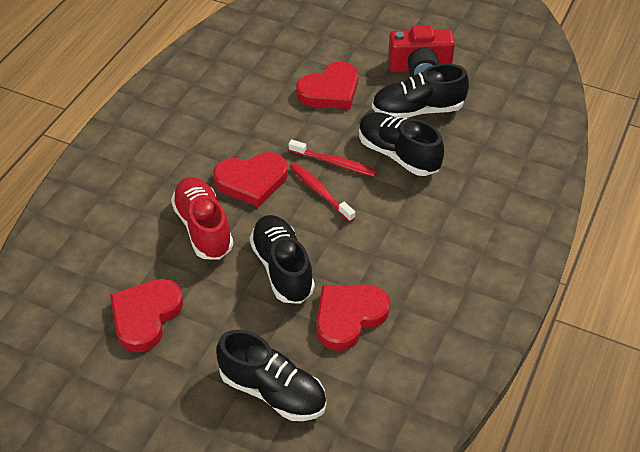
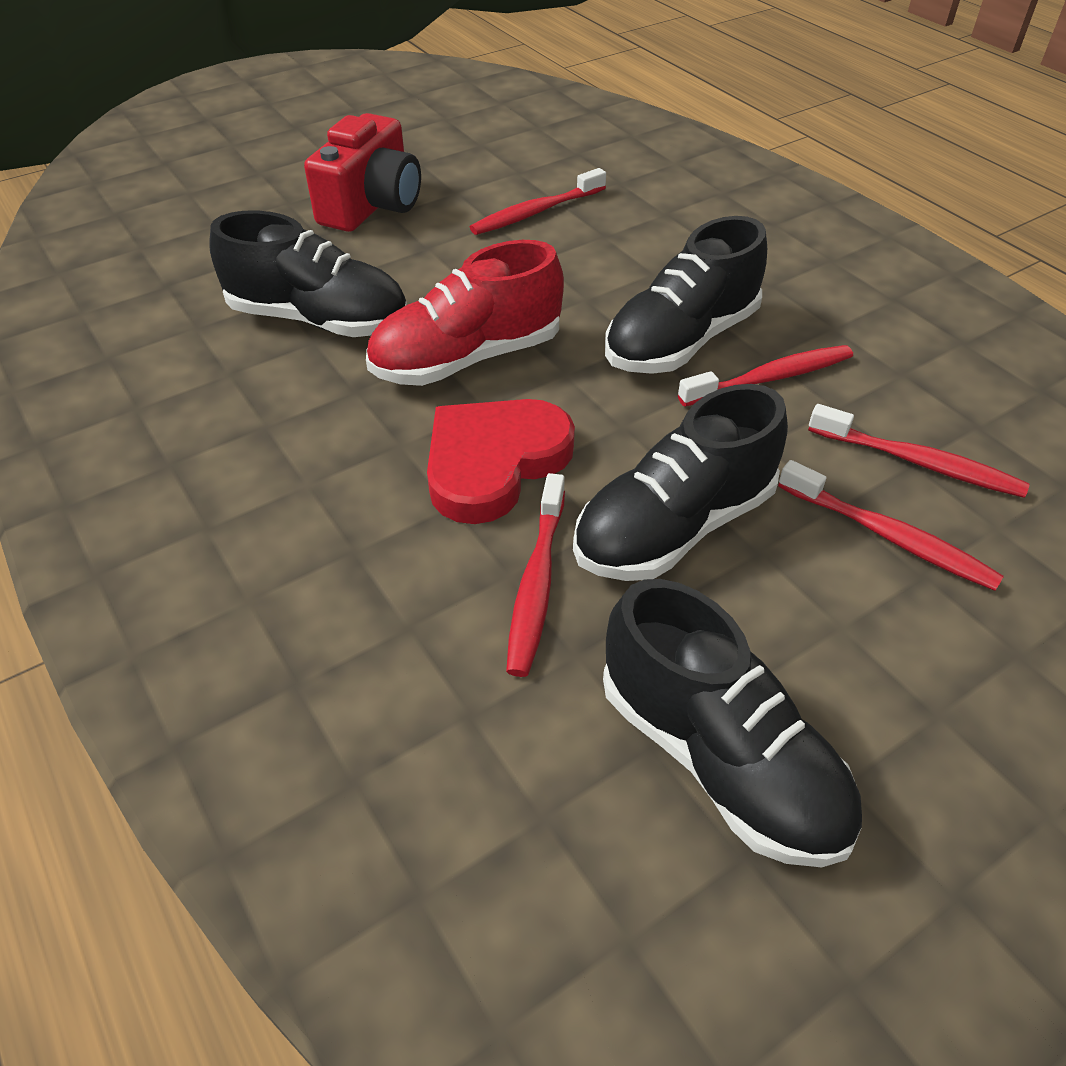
red heart: 4 -> 1
red toothbrush: 2 -> 5

